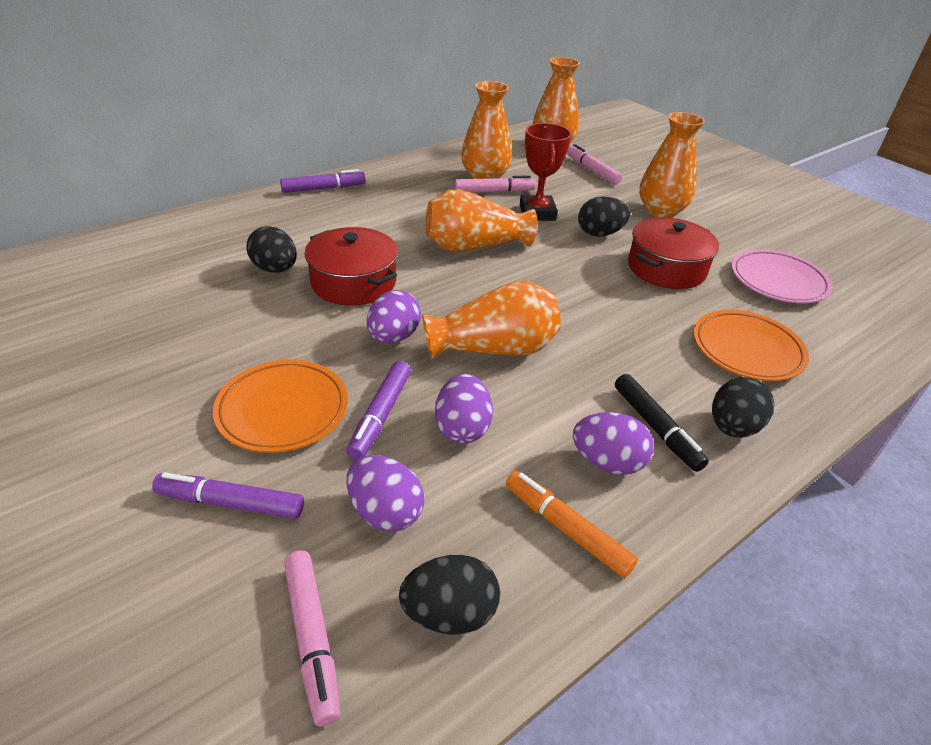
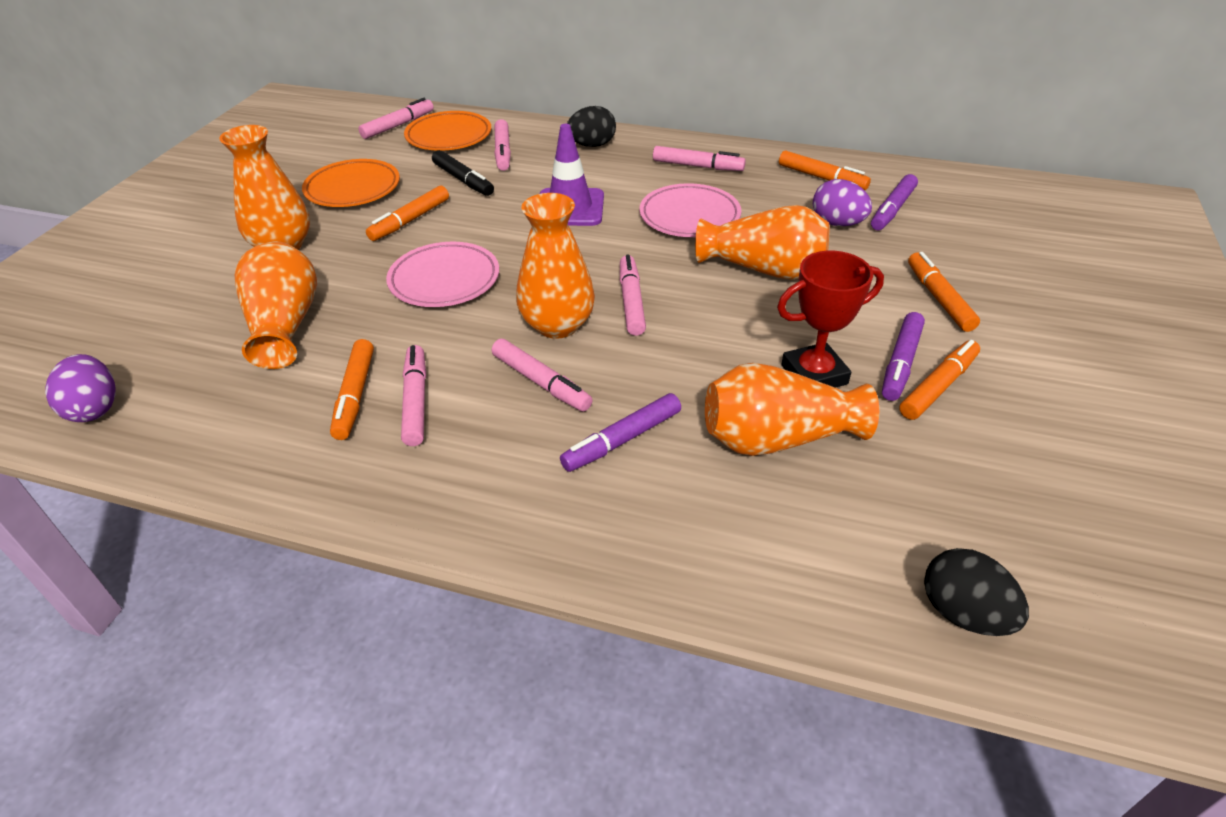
black egg: 4 -> 2
orange marker: 1 -> 5
pink marker: 3 -> 6
pink plate: 1 -> 2
purple egg: 4 -> 2
purple traffic cone: 0 -> 1
red pot: 2 -> 0

